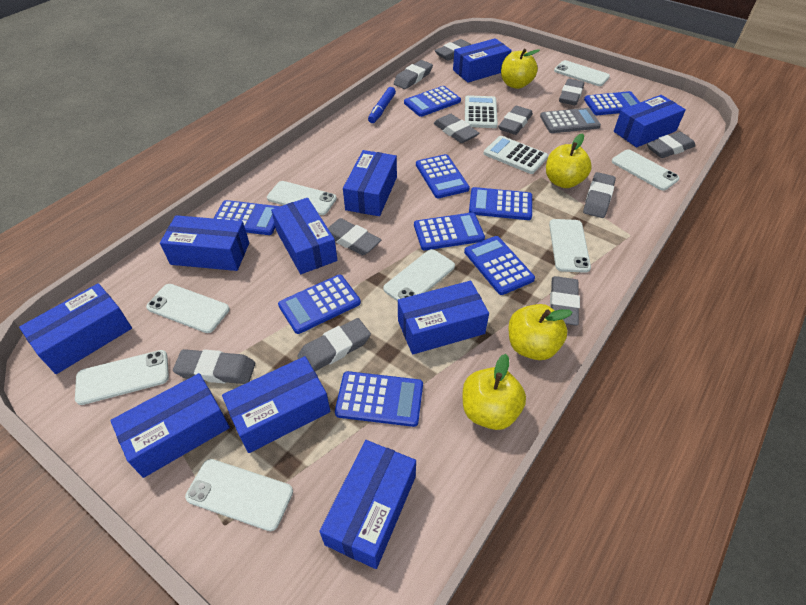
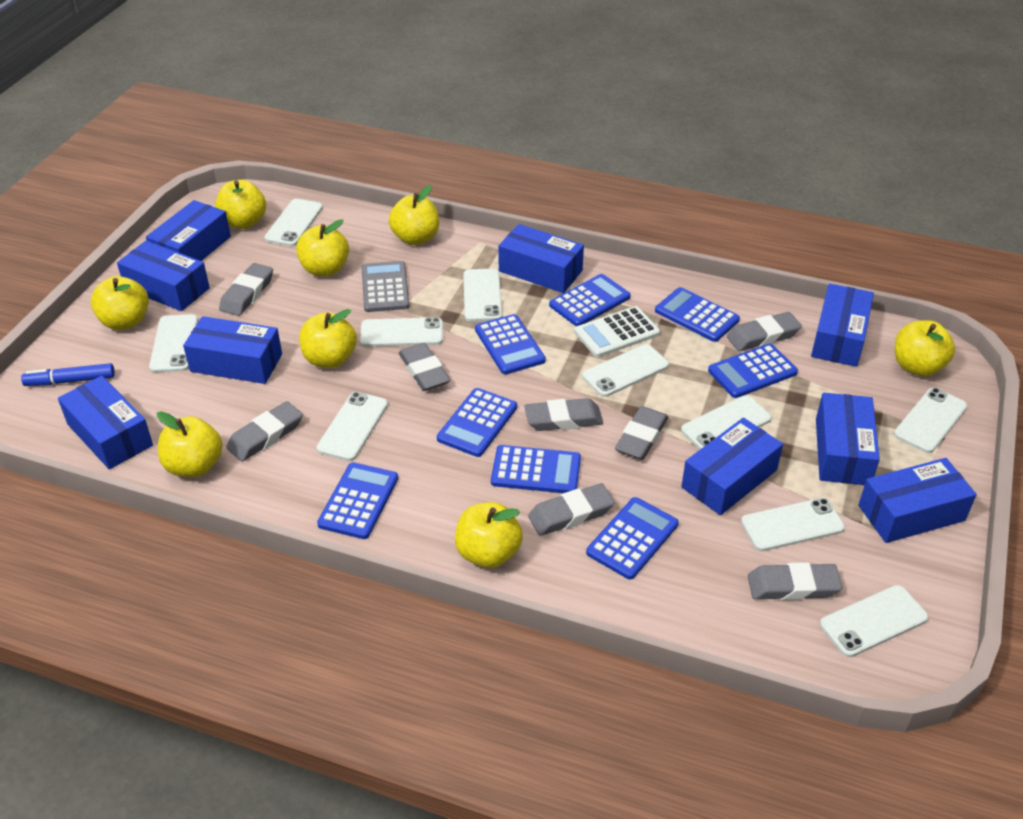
blue box: 10 -> 9
blue calculator: 9 -> 8
grey eraser: 11 -> 8
white calculator: 2 -> 1
white phone: 8 -> 10
yellow apple: 4 -> 8

